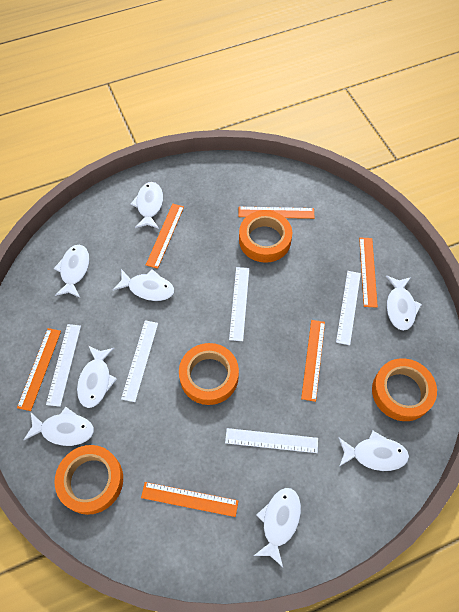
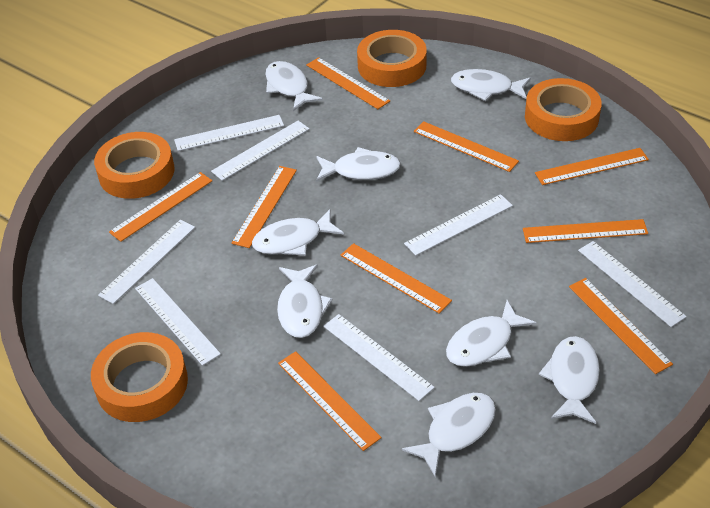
orange ruler: 6 -> 9
white ruler: 5 -> 7

